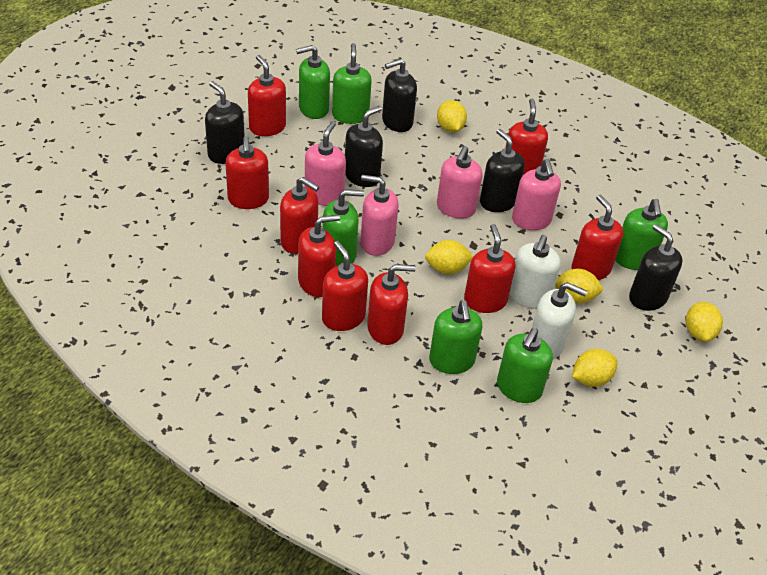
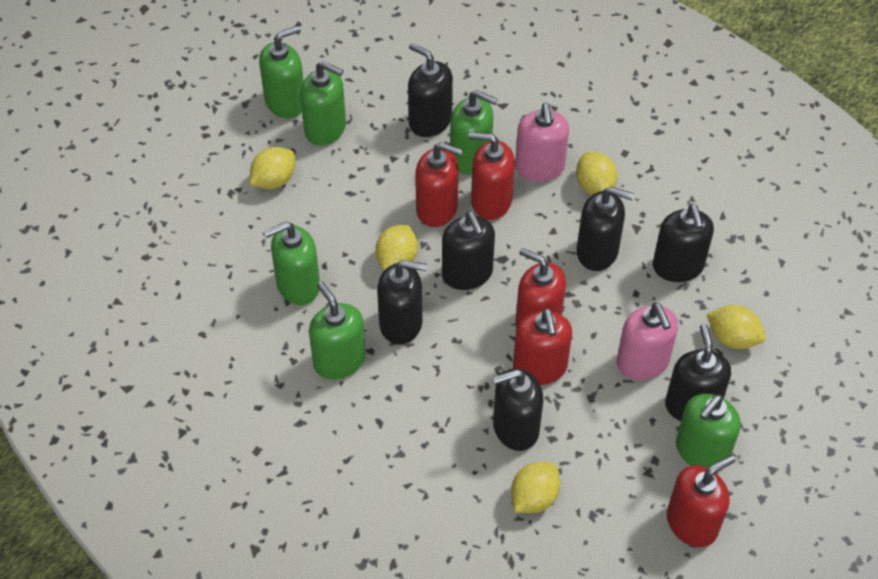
black soap dispenser: 5 -> 7
pink soap dispenser: 4 -> 2
red soap dispenser: 9 -> 5
white soap dispenser: 2 -> 0

